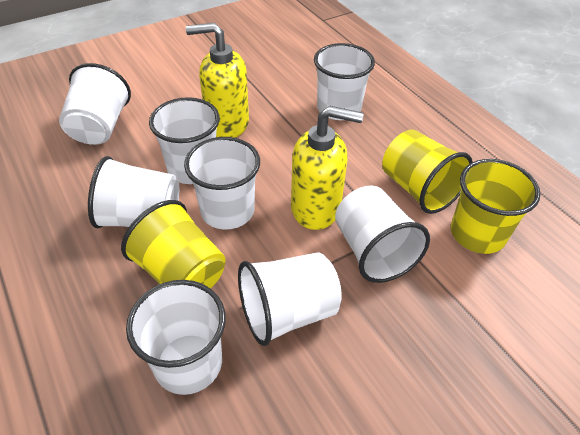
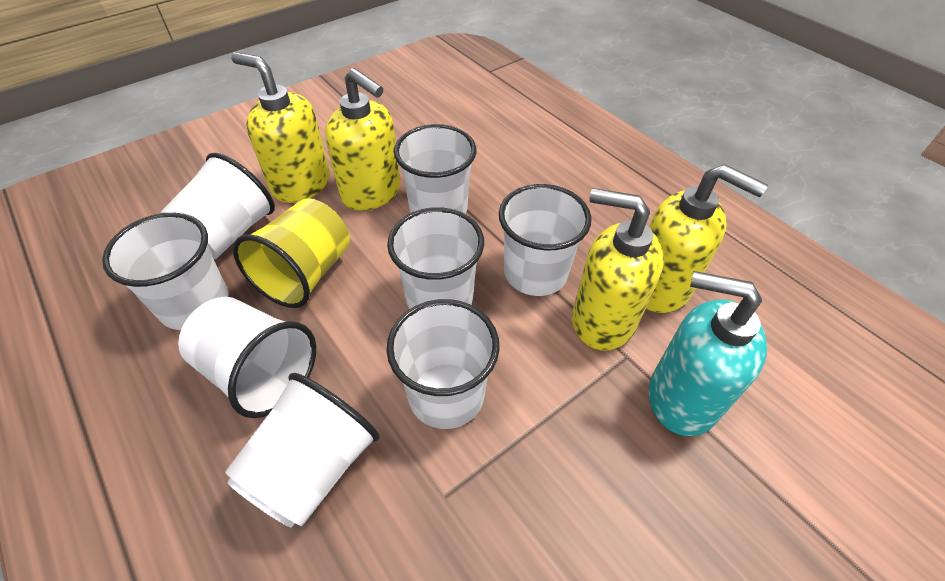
turquoise soap dispenser: 0 -> 1
yellow cup: 3 -> 1
yellow soap dispenser: 2 -> 4

